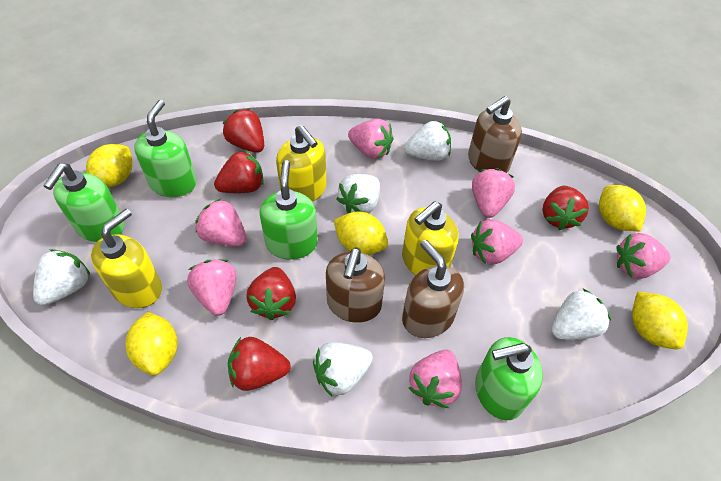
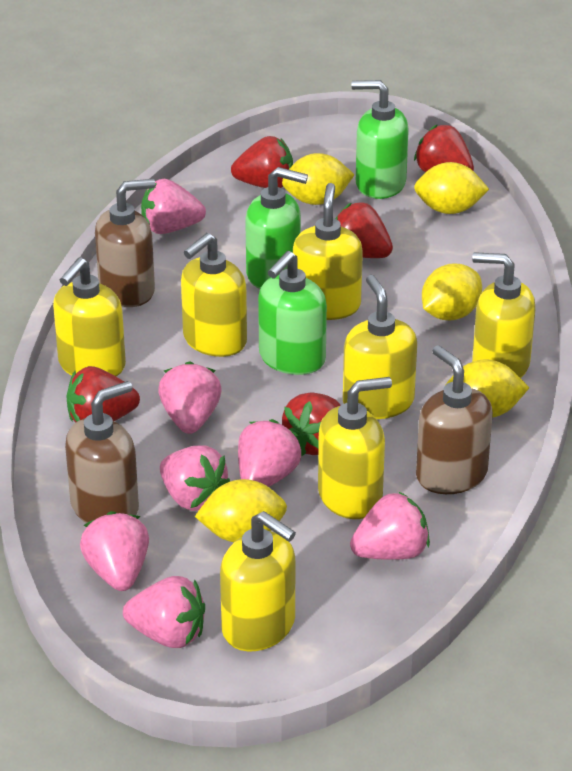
green soap dispenser: 4 -> 3
white strawberry: 5 -> 0
yellow soap dispenser: 3 -> 7

